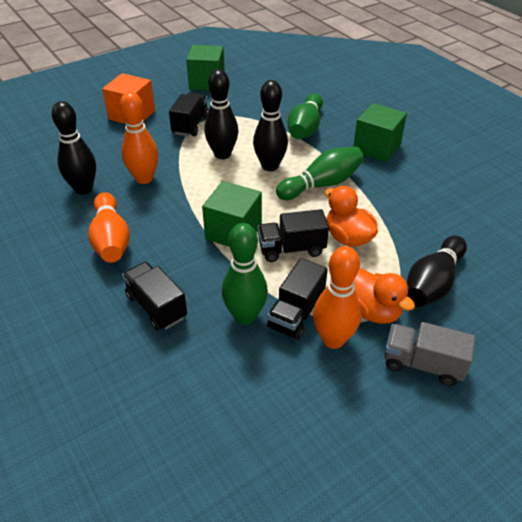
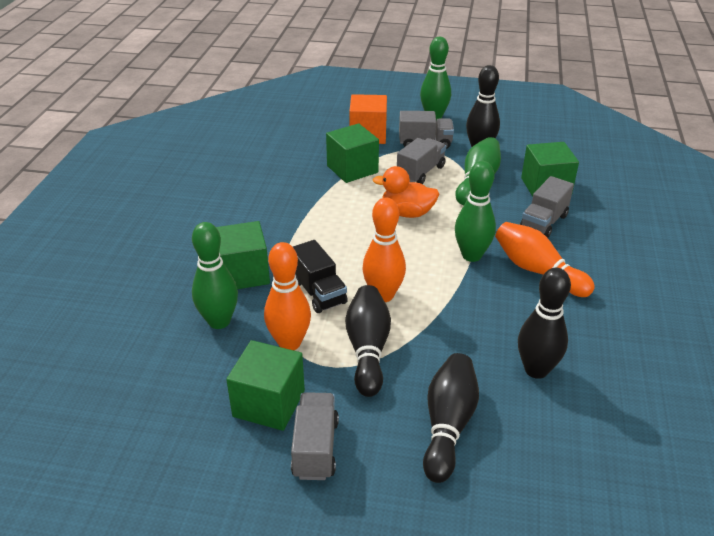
black truck: 4 -> 1
green bowling pin: 3 -> 4
green cube: 3 -> 4
grey truck: 1 -> 4
orange duck: 2 -> 1

